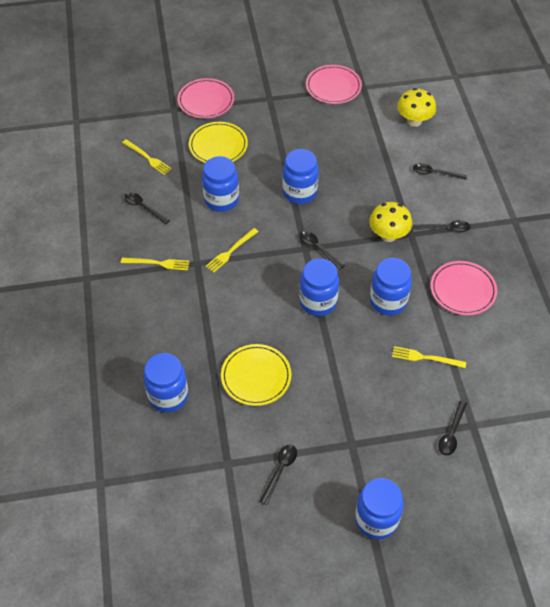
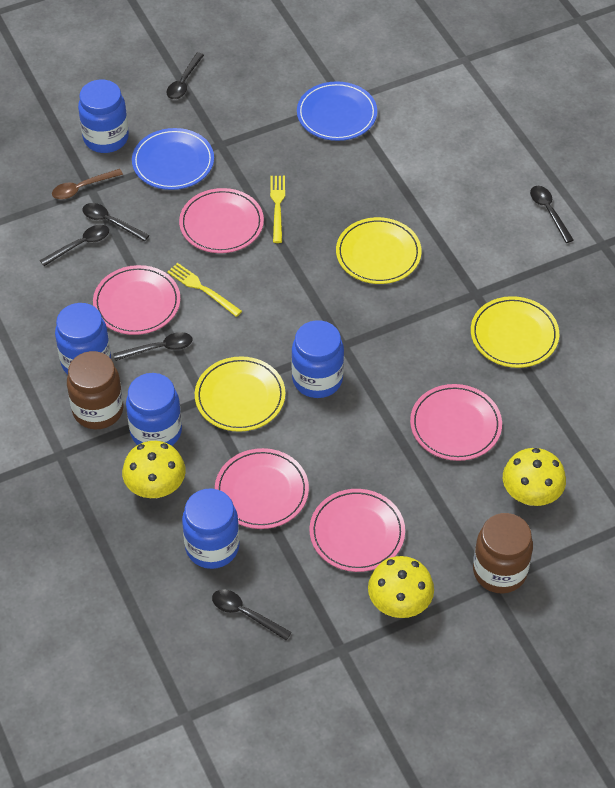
blue jar: 6 -> 5
blue plate: 0 -> 2
brown jar: 0 -> 2
brown spoon: 0 -> 1
pink plate: 3 -> 5
yellow fork: 4 -> 2
yellow mushroom: 2 -> 3
yellow plate: 2 -> 3

